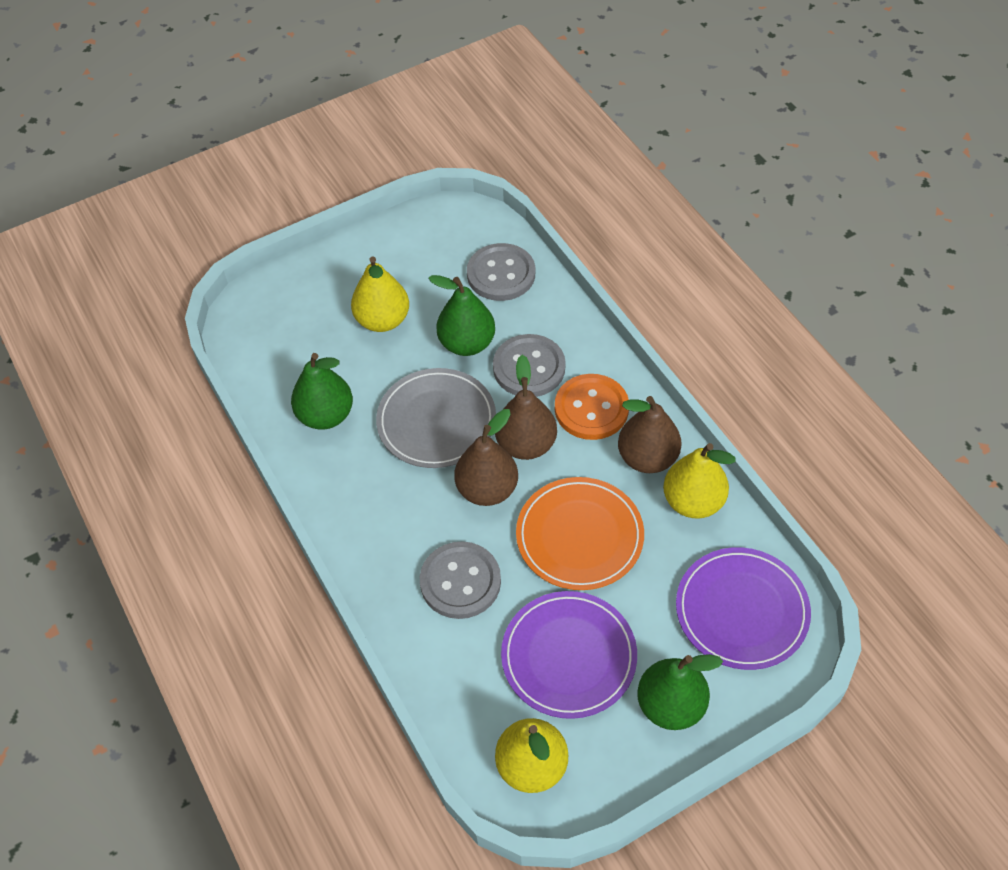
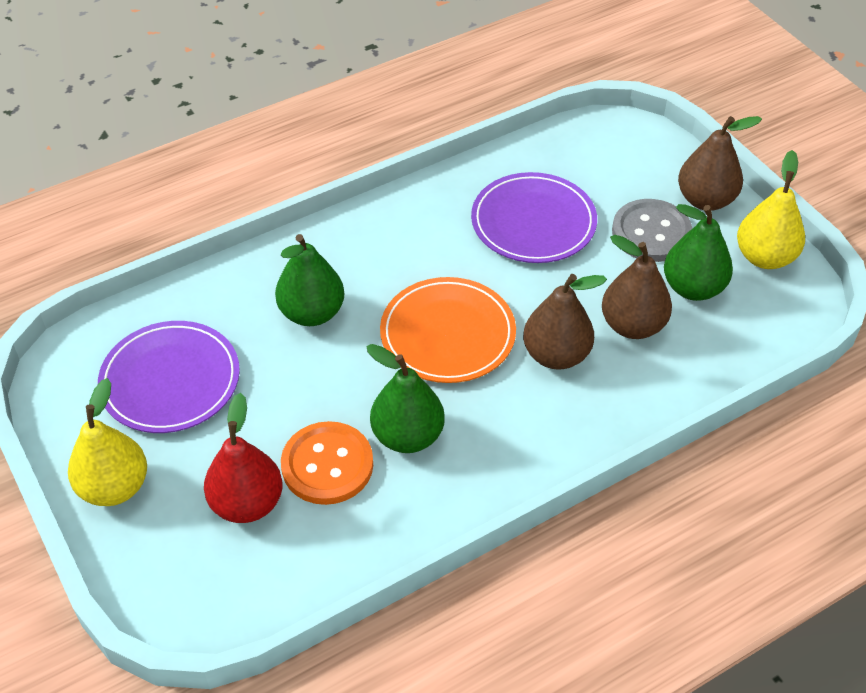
grey button: 3 -> 1
grey plate: 1 -> 0
red pear: 0 -> 1
yellow pear: 3 -> 2

